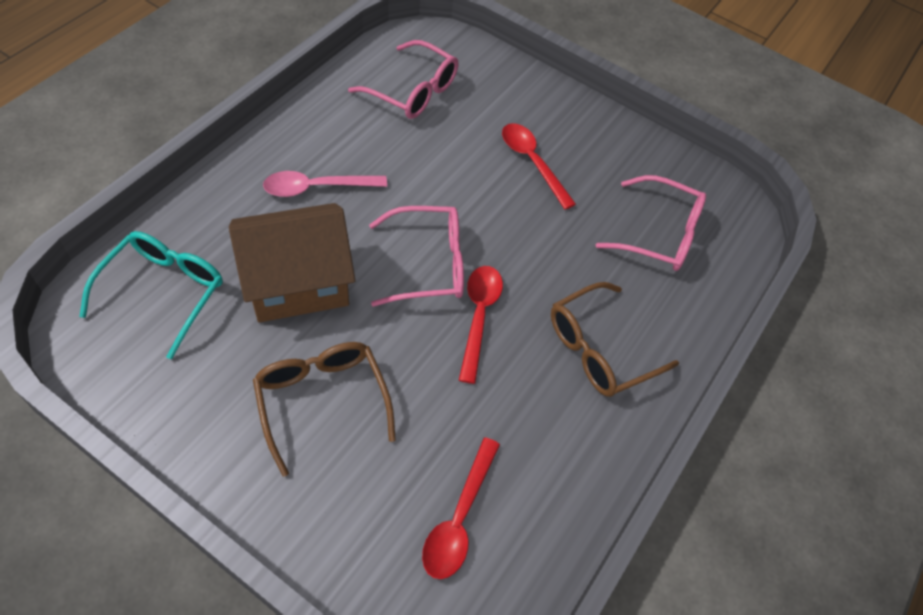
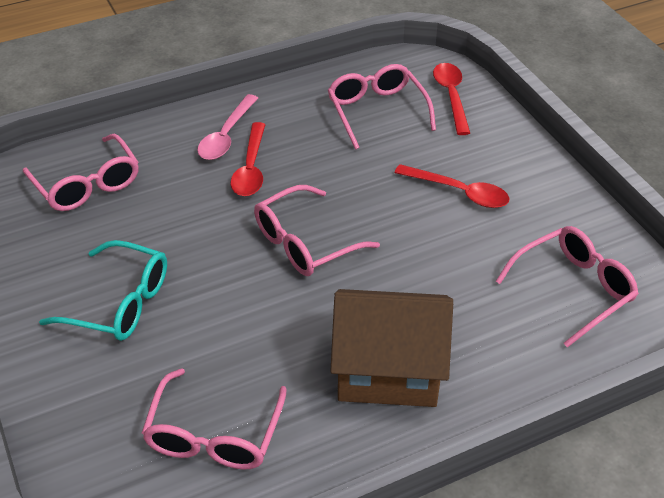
brown glasses: 2 -> 0
pink glasses: 3 -> 5

